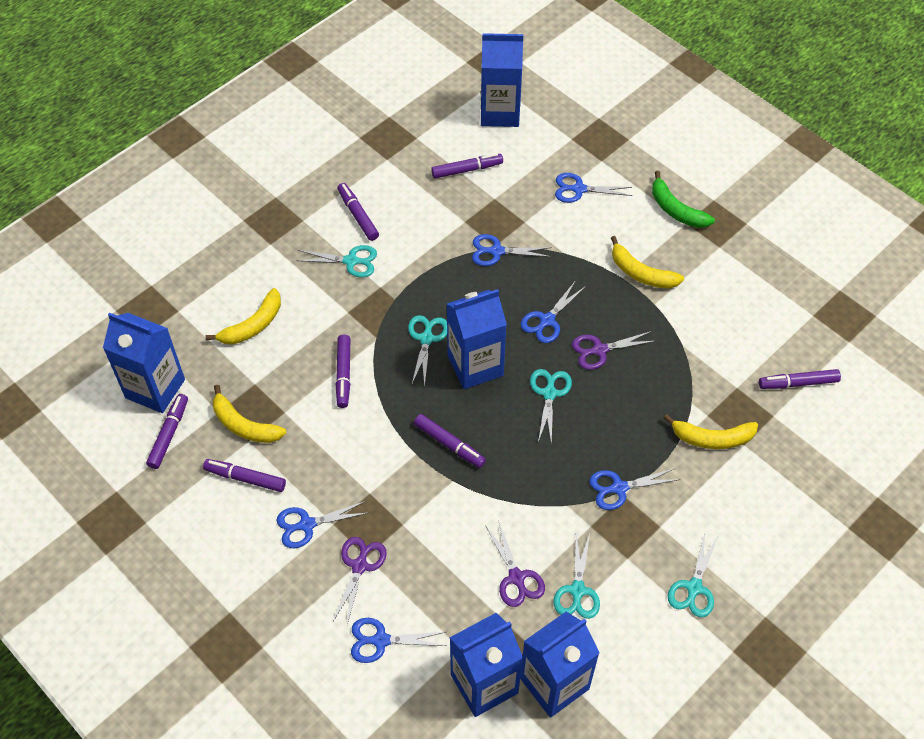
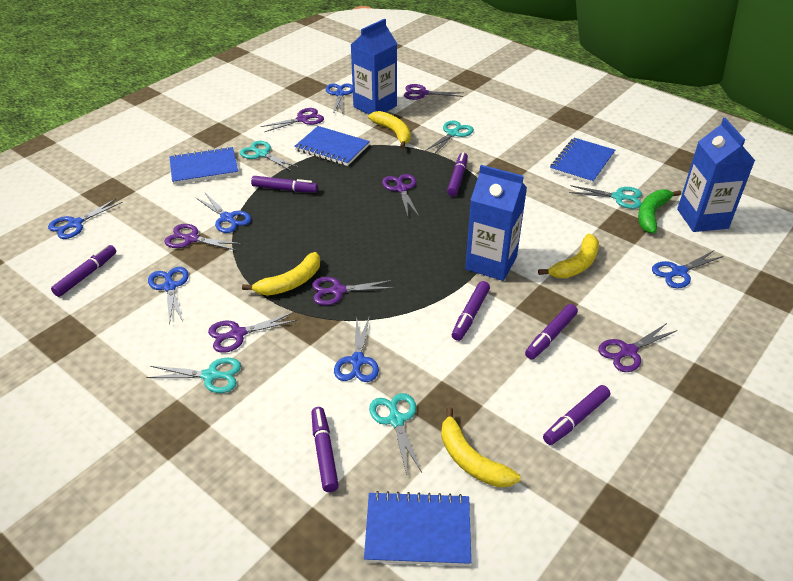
blue carton: 5 -> 3
blue notebook: 0 -> 4
purple scissors: 3 -> 7

